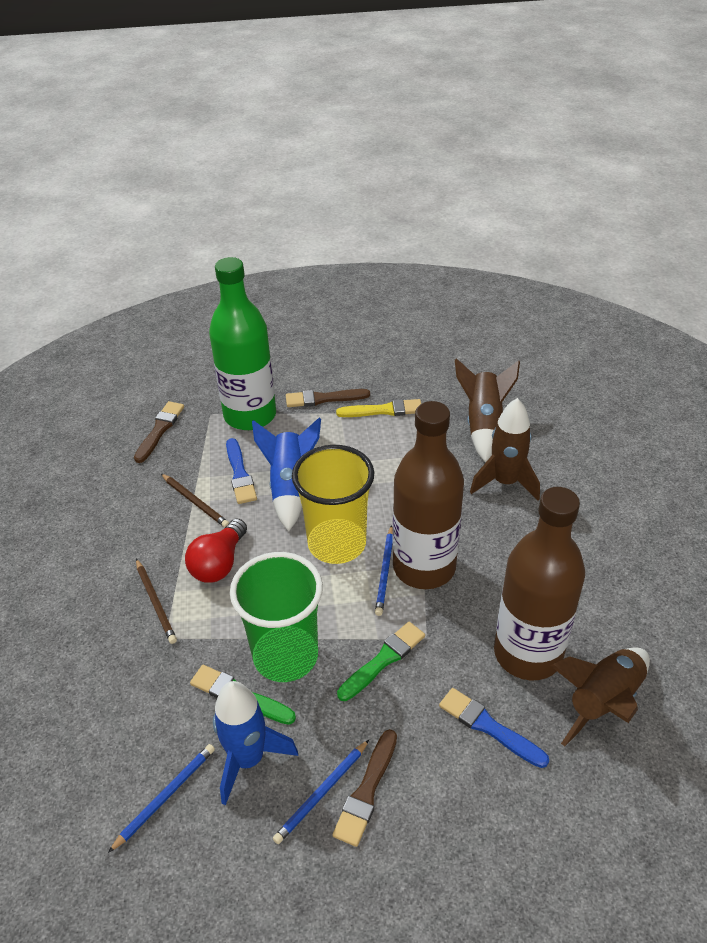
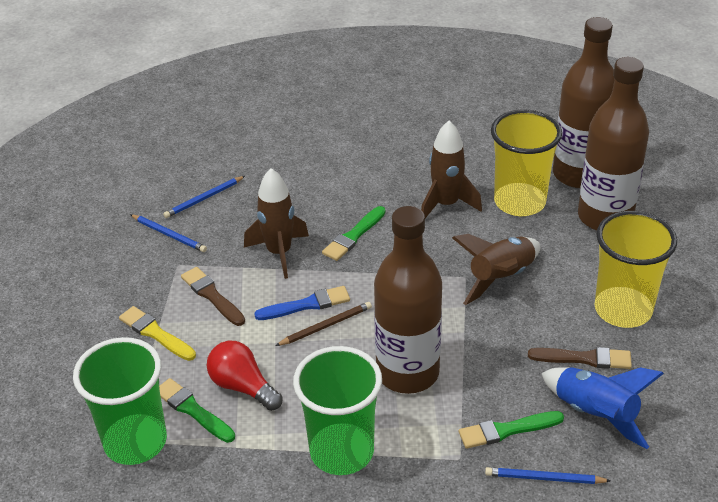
blue brush: 2 -> 1
blue rocket: 2 -> 1
brown bottle: 2 -> 3
brown brush: 3 -> 2
brown pencil: 2 -> 1
green bottle: 1 -> 0
green brush: 2 -> 3
green cup: 1 -> 2
yellow cup: 1 -> 2

